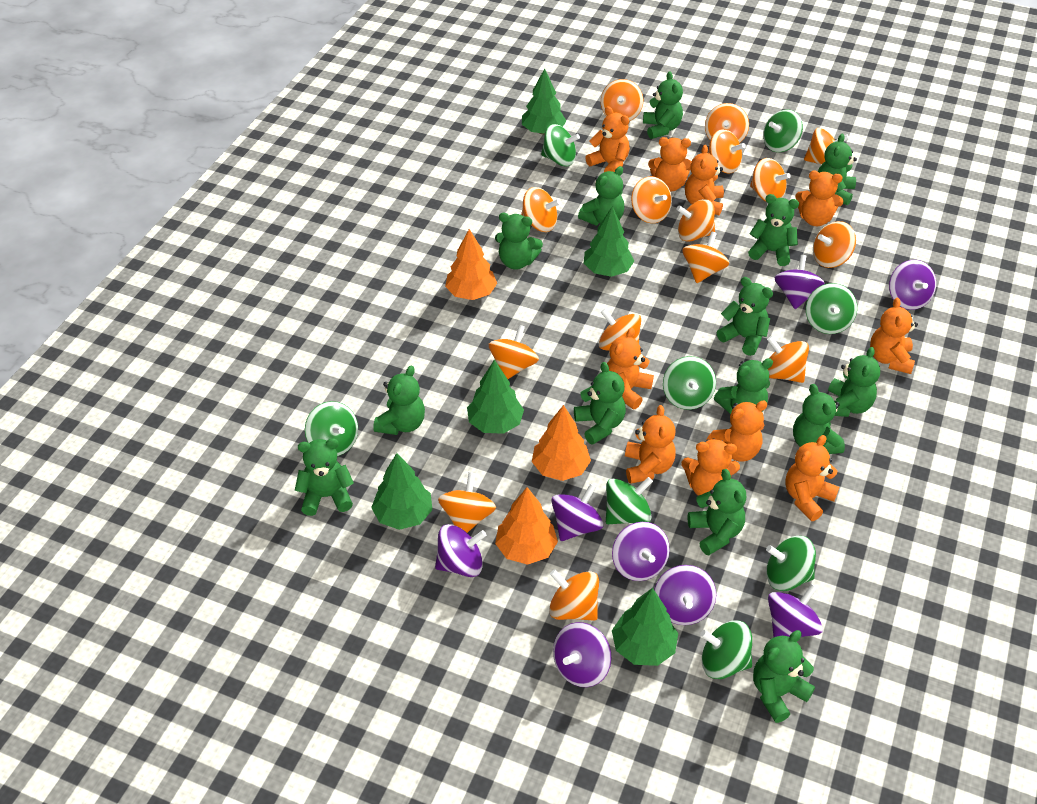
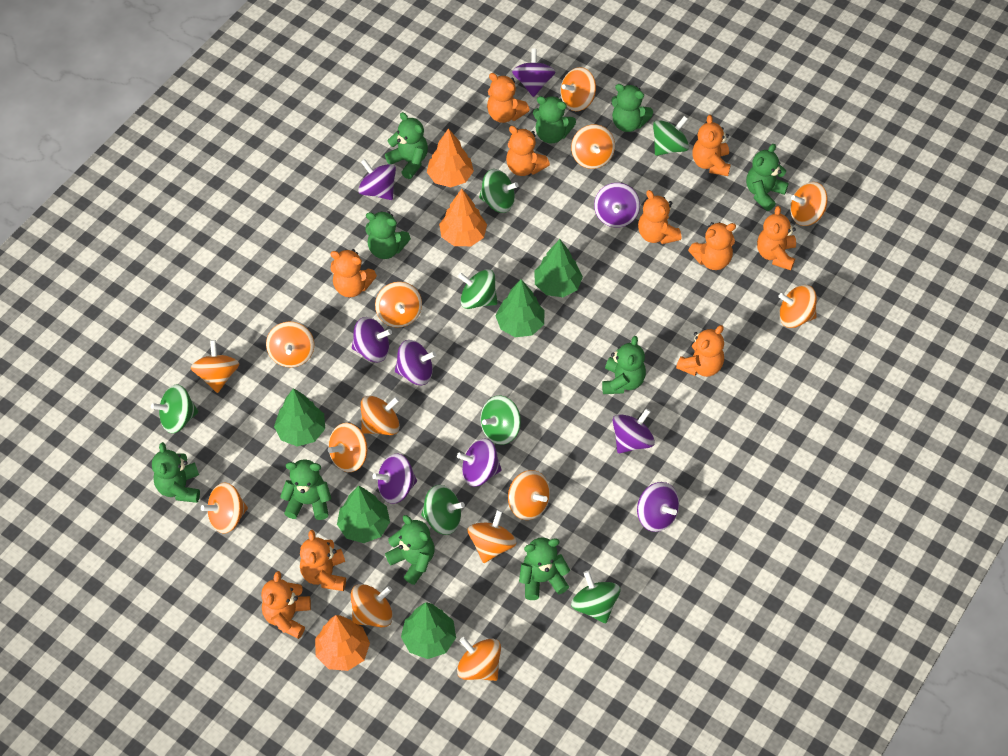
green spinning top: 8 -> 7
green teddy bear: 14 -> 10
orange spinning top: 15 -> 14
purple spinning top: 8 -> 9

